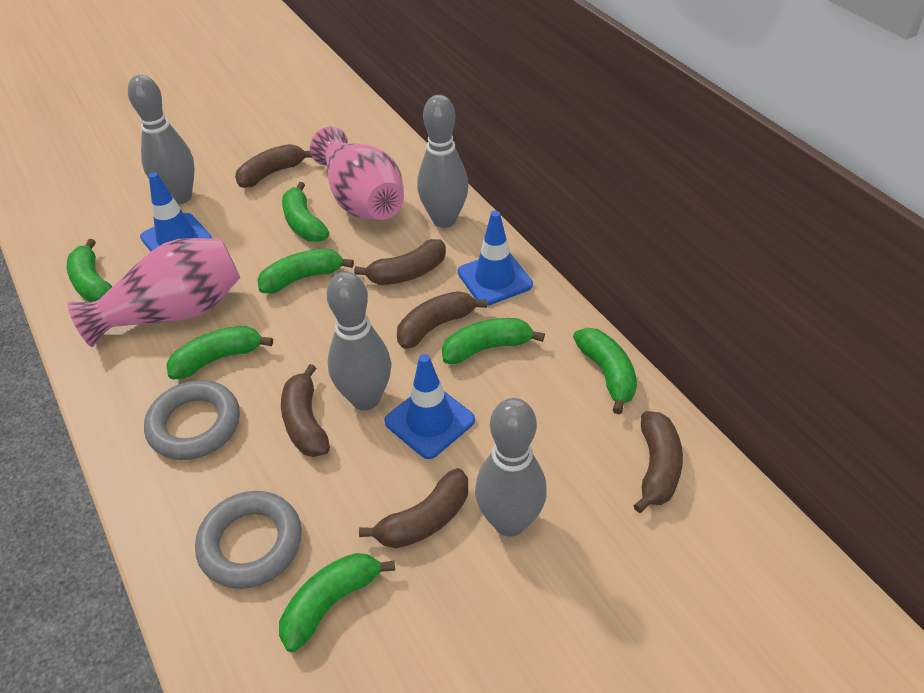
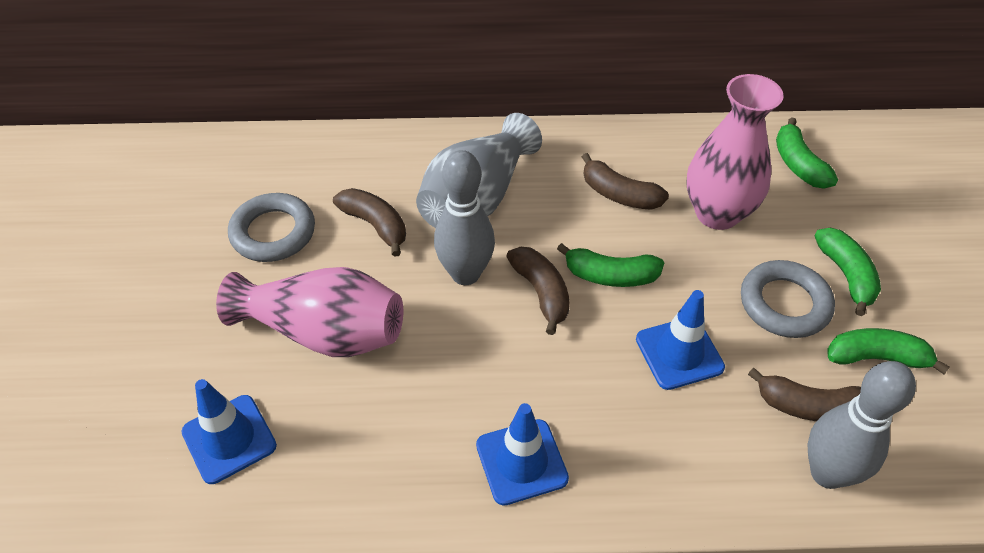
brown banana: 6 -> 4
green banana: 7 -> 4
grey bowling pin: 4 -> 2
grey vase: 0 -> 1

